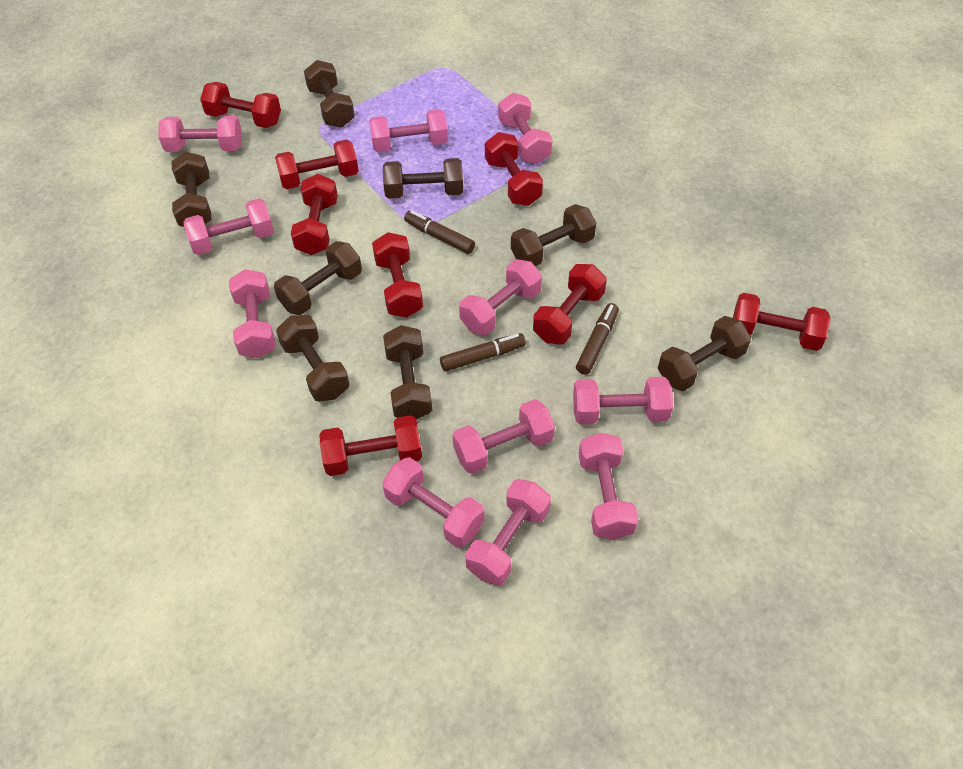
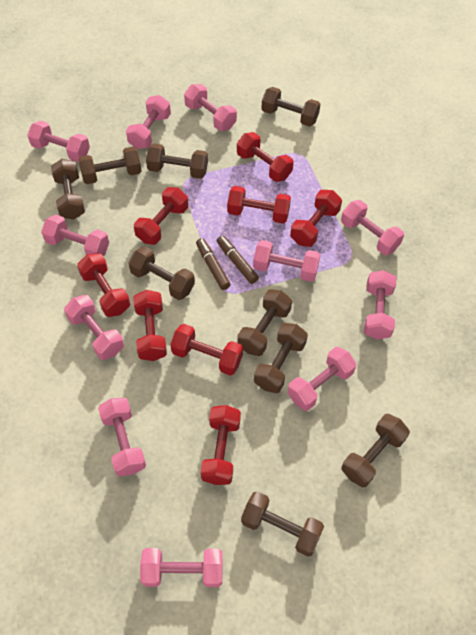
brown dumbbell: 8 -> 9
brown marker: 3 -> 2

